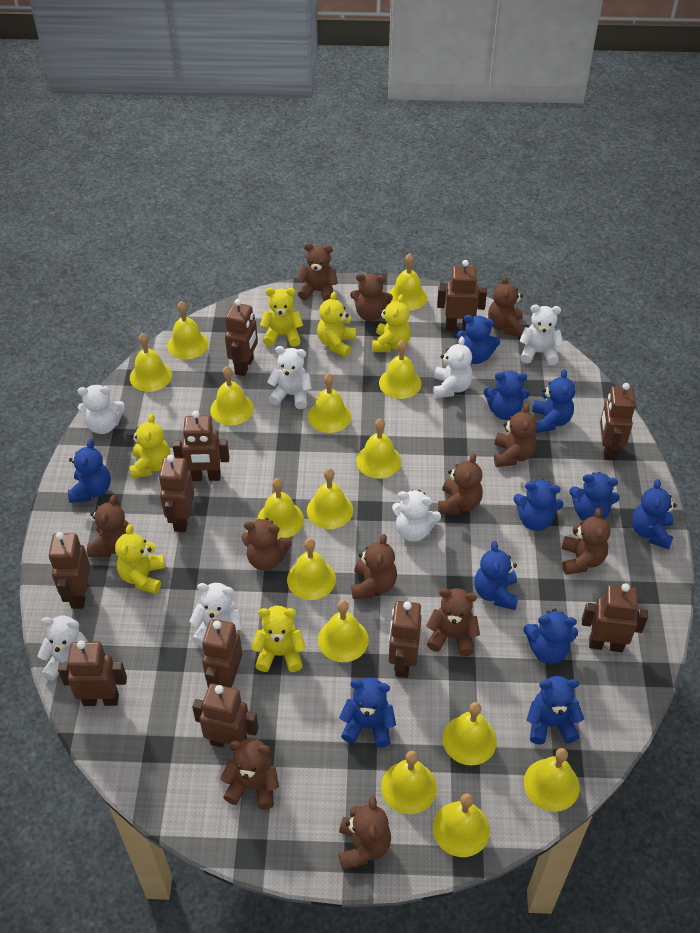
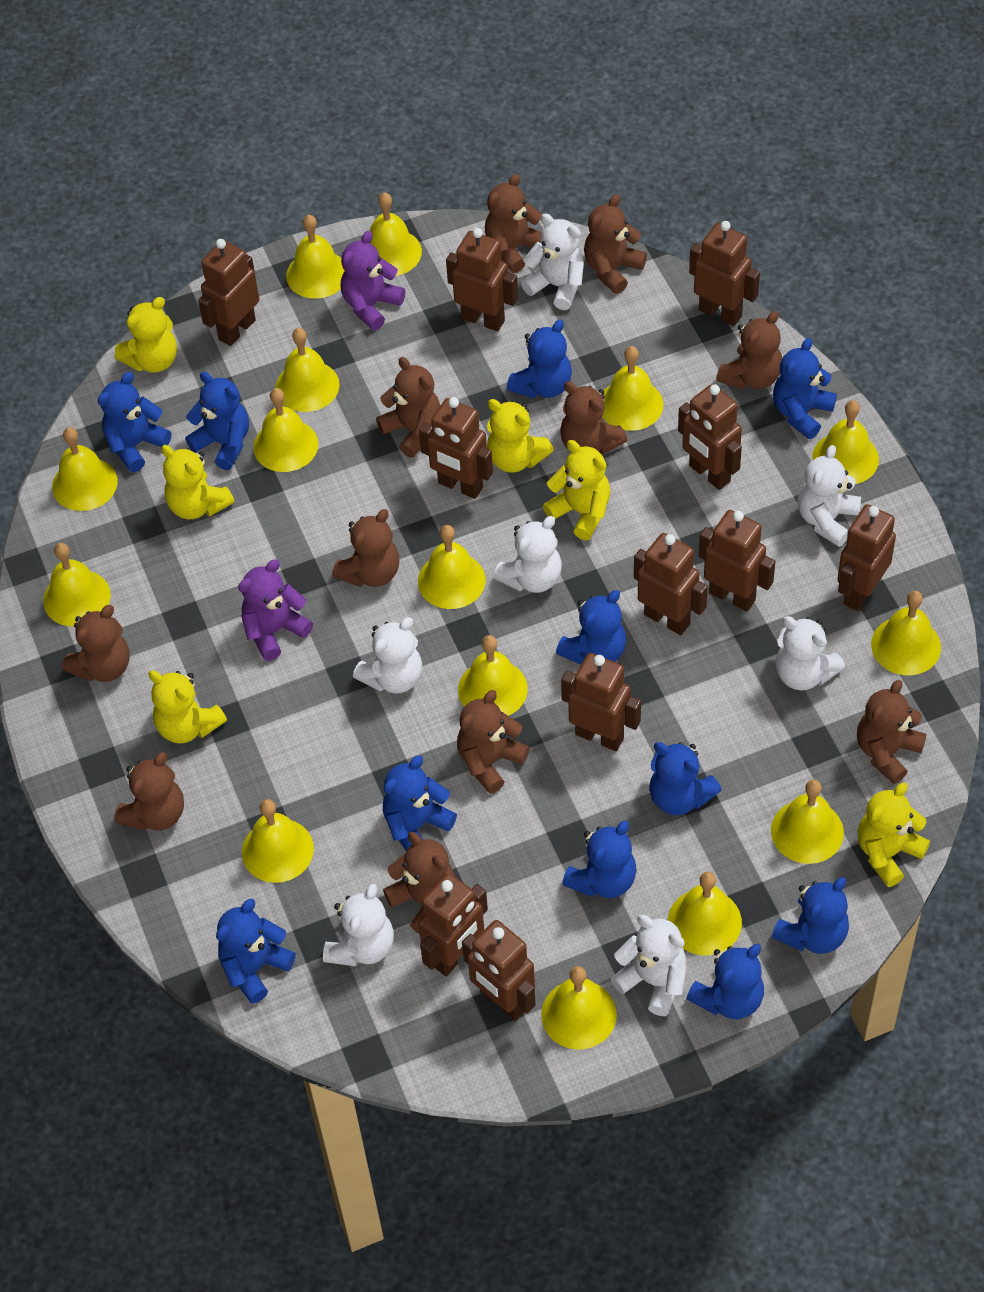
brown teddy bear: 12 -> 11
purple teddy bear: 0 -> 2

